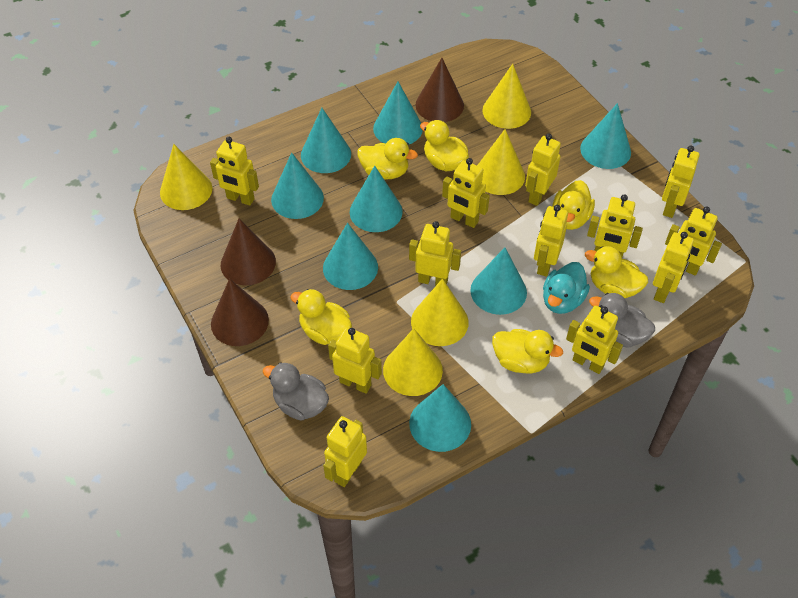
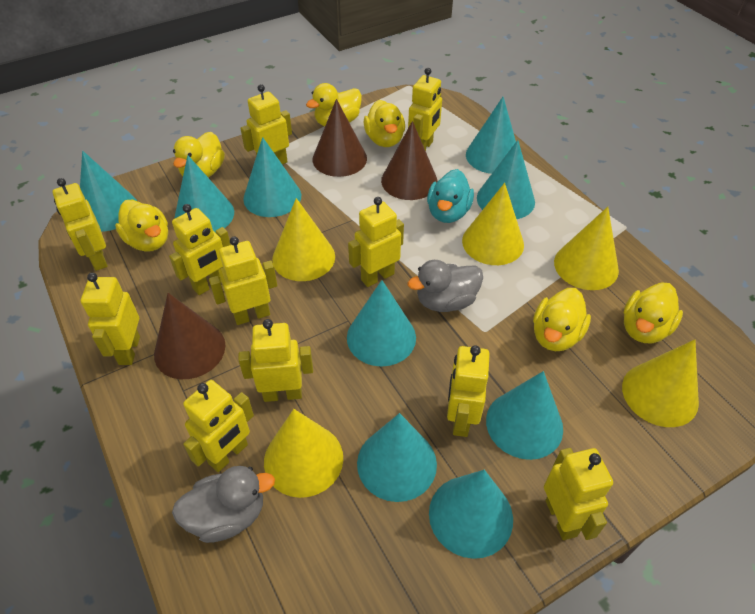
turquoise cone: 8 -> 9
yellow robot: 12 -> 11

